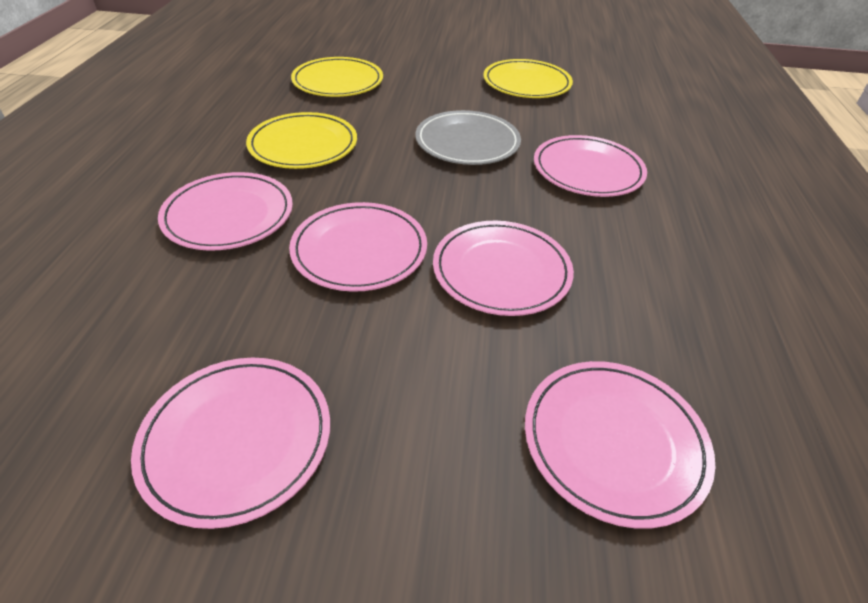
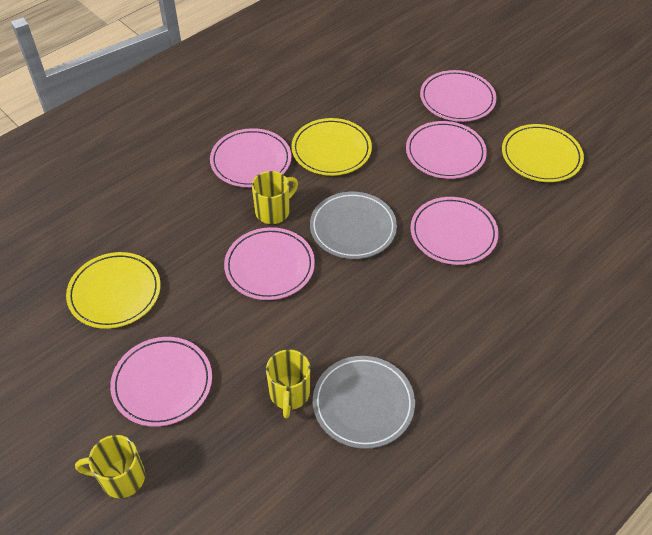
grey plate: 1 -> 2
yellow mug: 0 -> 3

